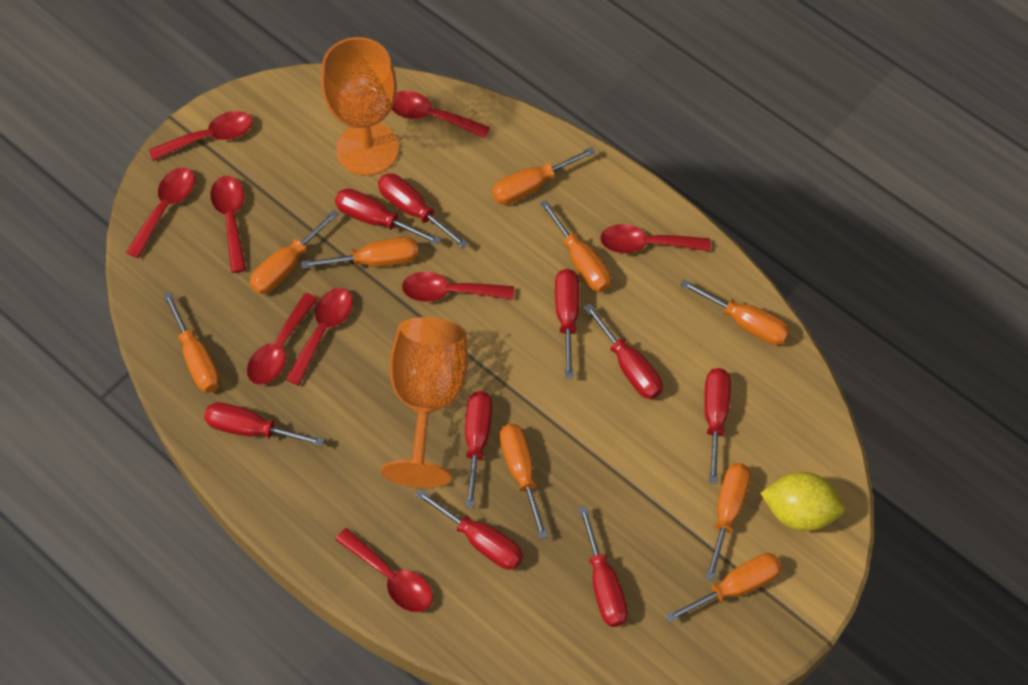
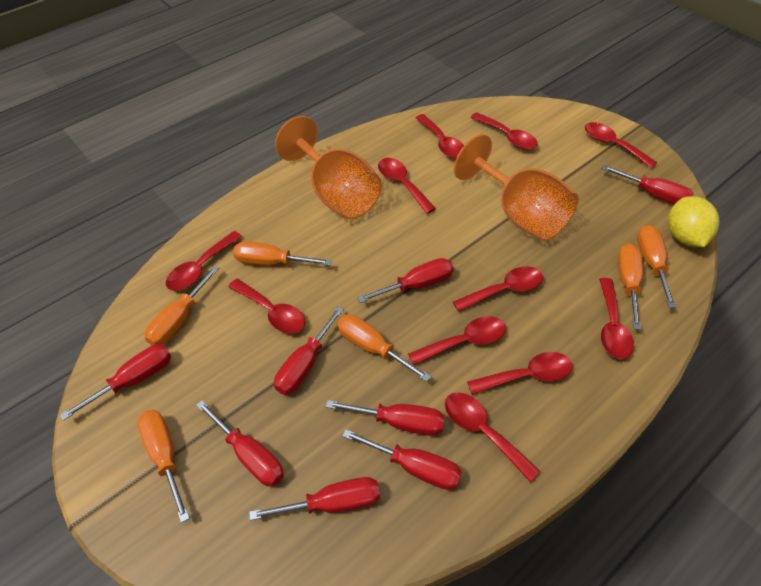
orange screwdriver: 9 -> 6
red screwdriver: 9 -> 8
red spoon: 9 -> 11

